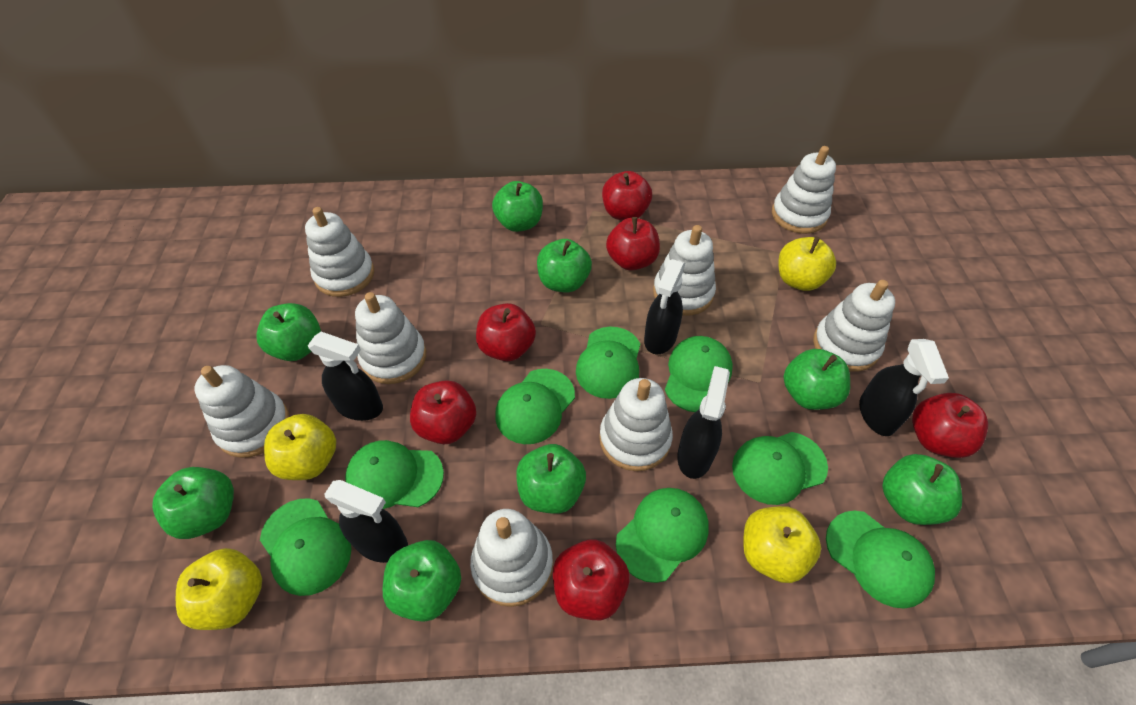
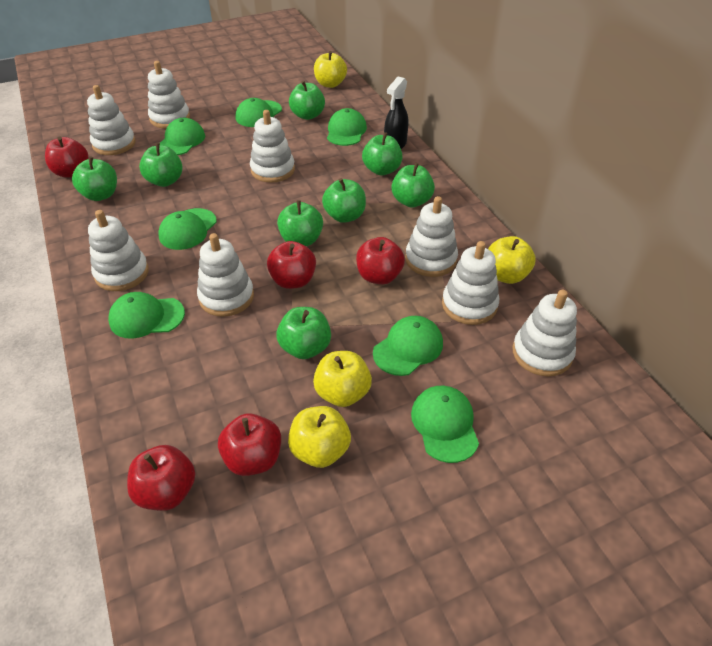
black spray bottle: 5 -> 1
green cap: 8 -> 7
red apple: 6 -> 5

